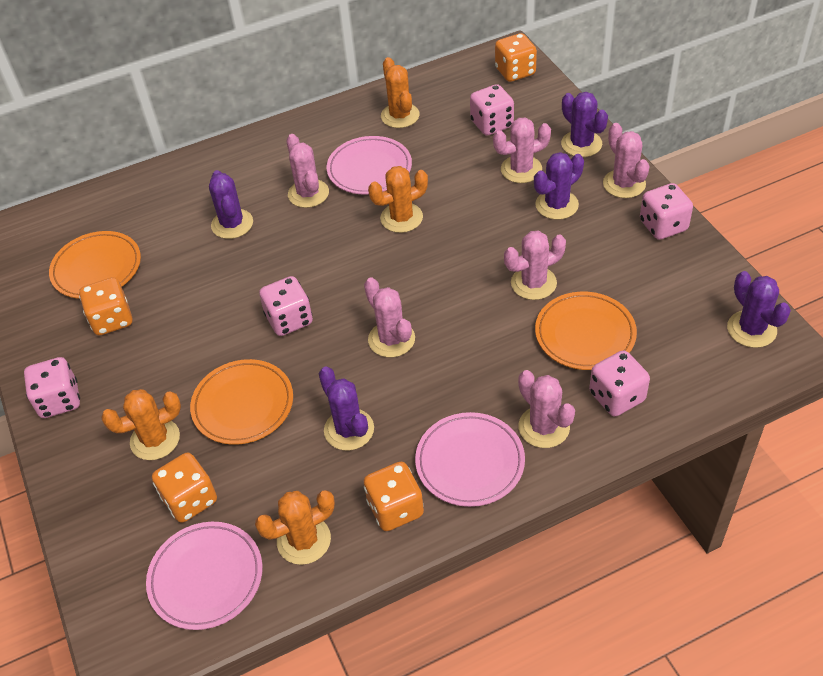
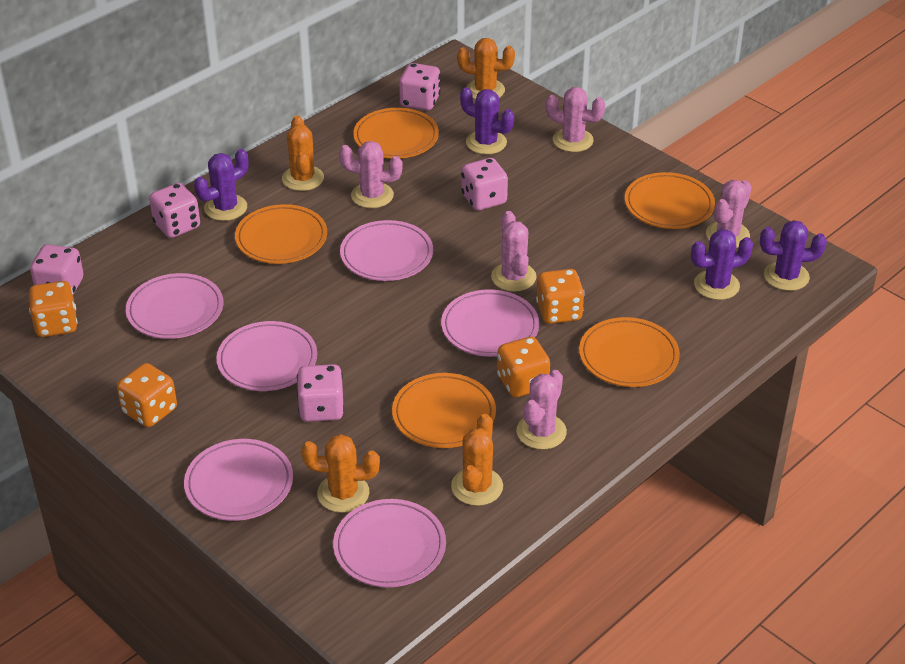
orange plate: 3 -> 5
pink cactus: 6 -> 5
pink plate: 3 -> 6
purple cactus: 5 -> 4

